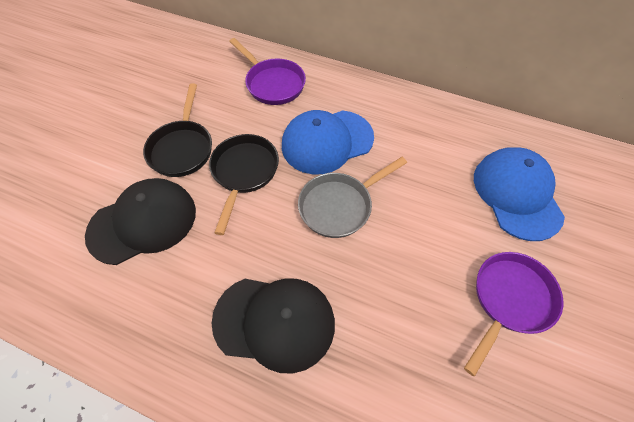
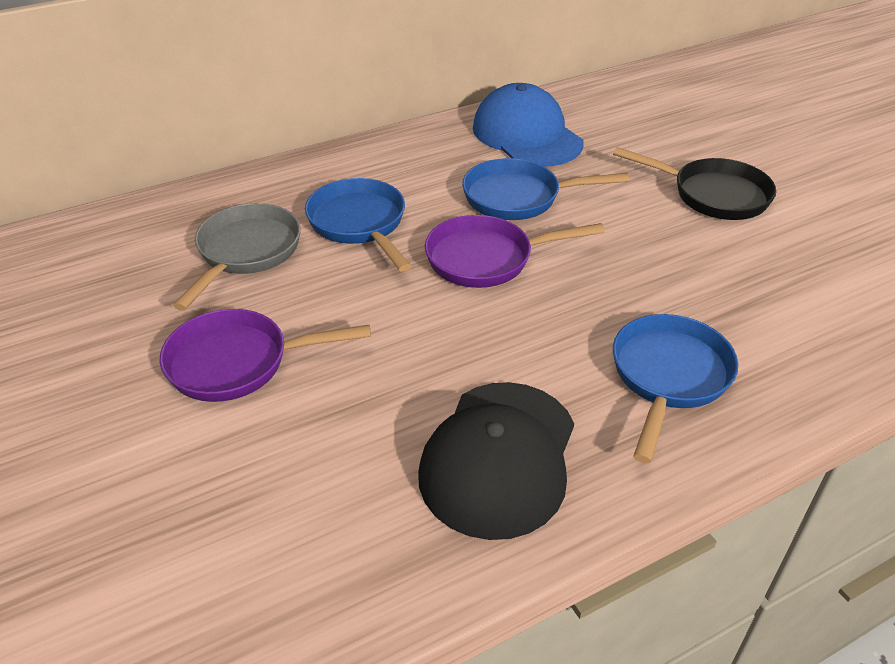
black cap: 2 -> 1
black pan: 2 -> 1
blue cap: 2 -> 1
blue pan: 0 -> 3

